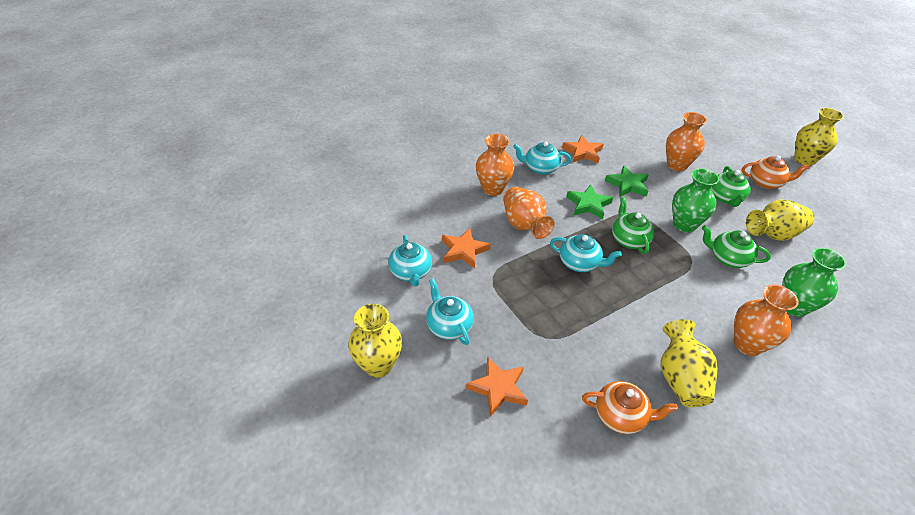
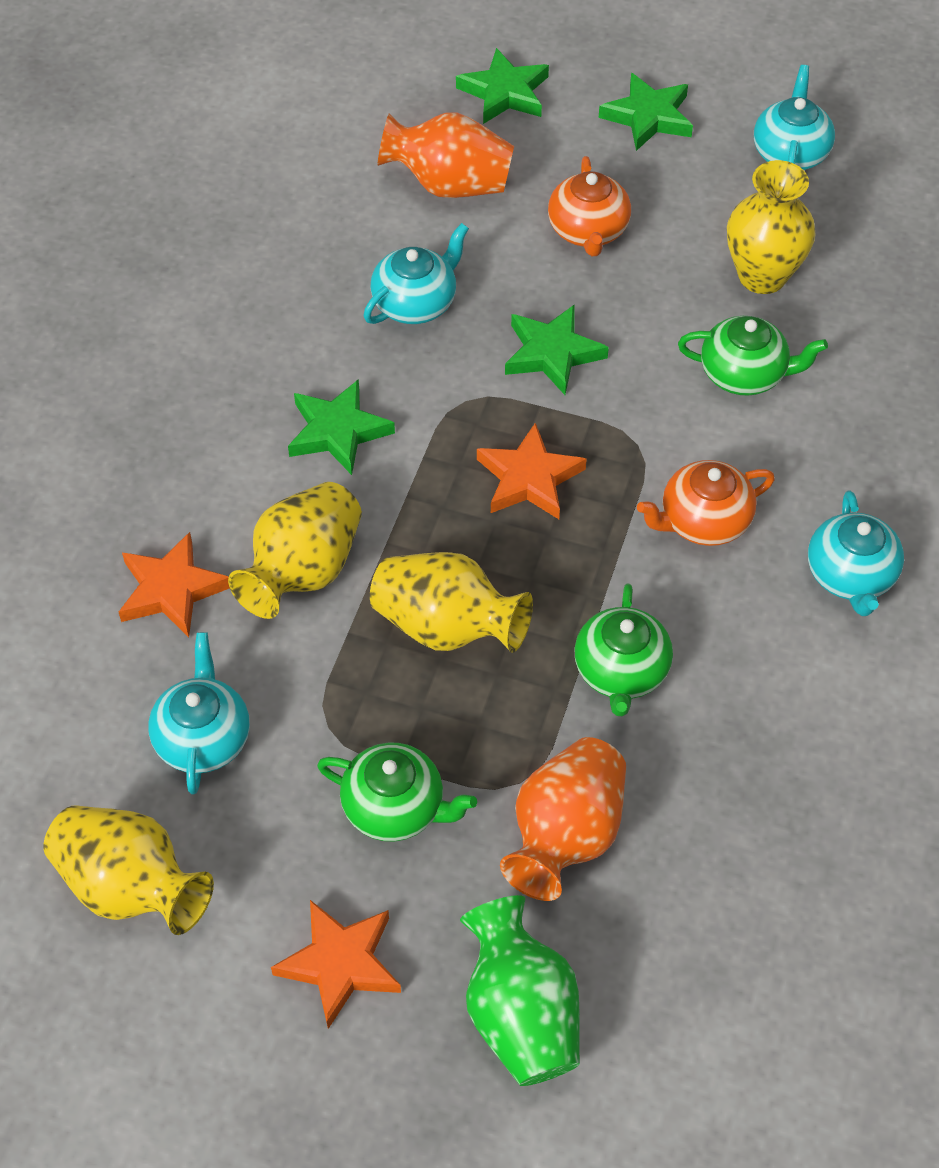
green star: 2 -> 4
green vase: 2 -> 1
orange vase: 4 -> 2

